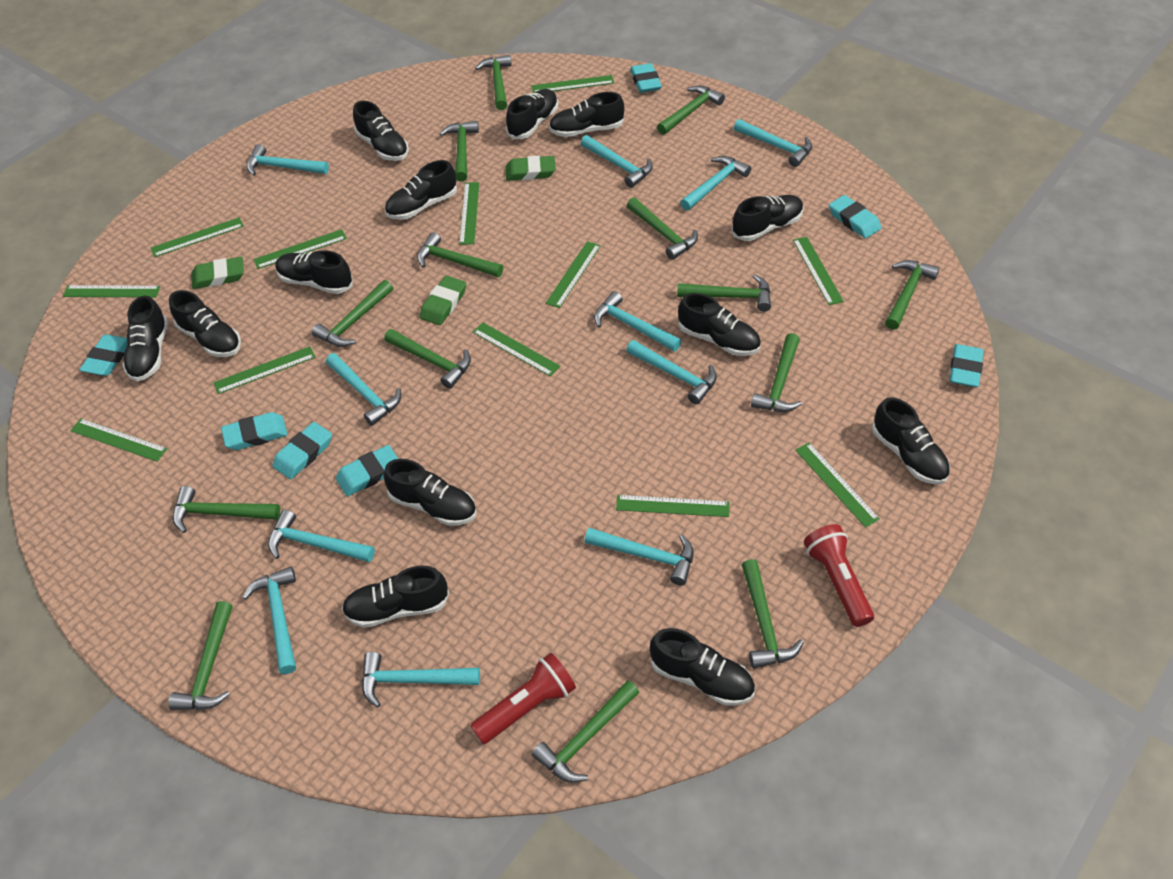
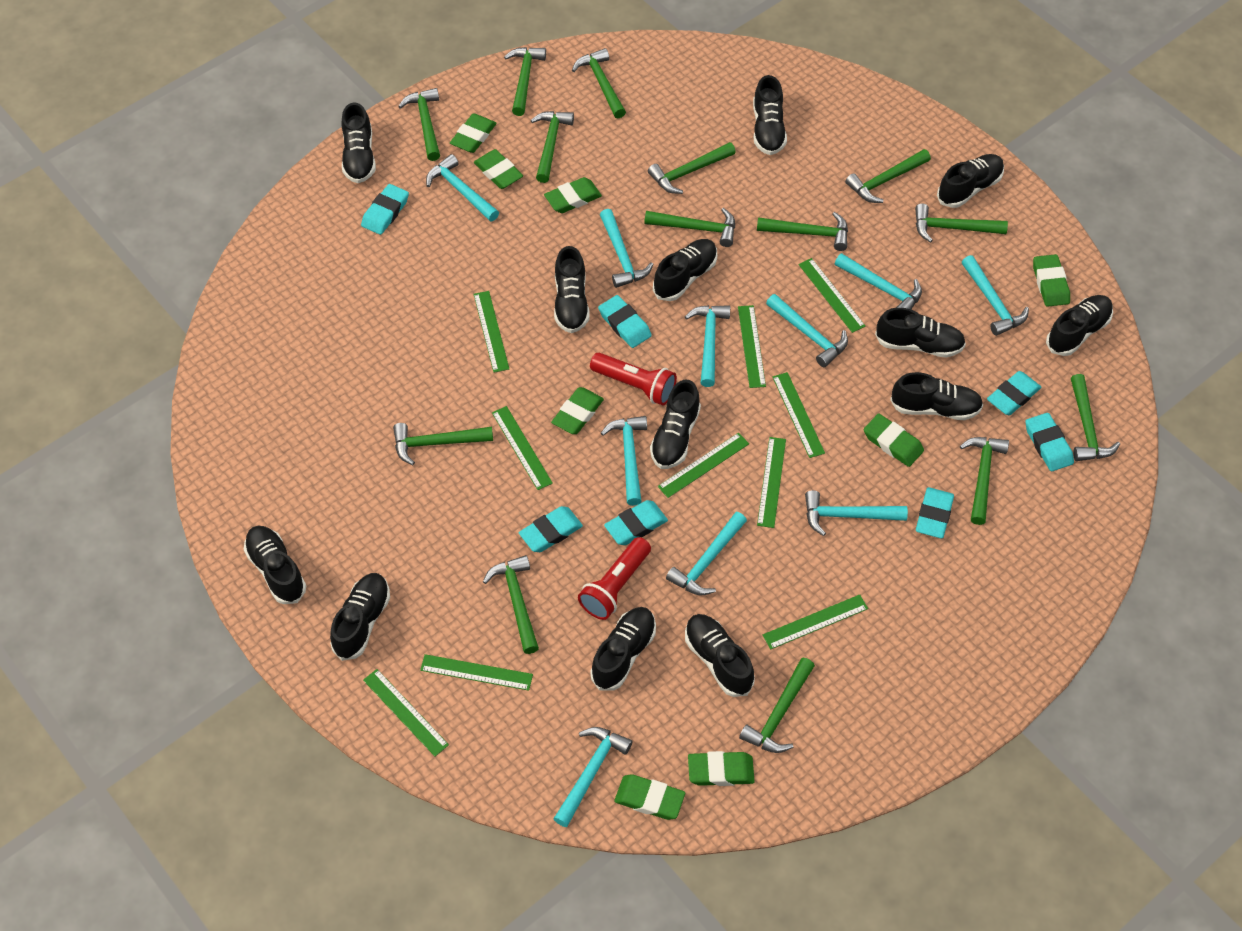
green eraser: 3 -> 8
green ruler: 12 -> 10
turquoise hammer: 11 -> 10

